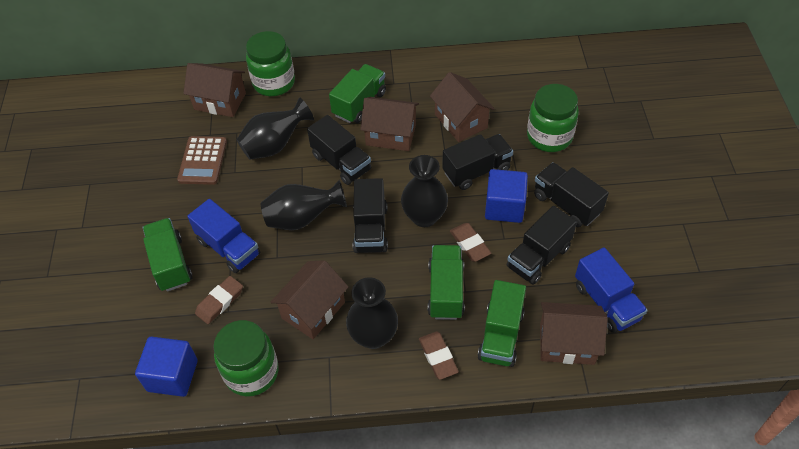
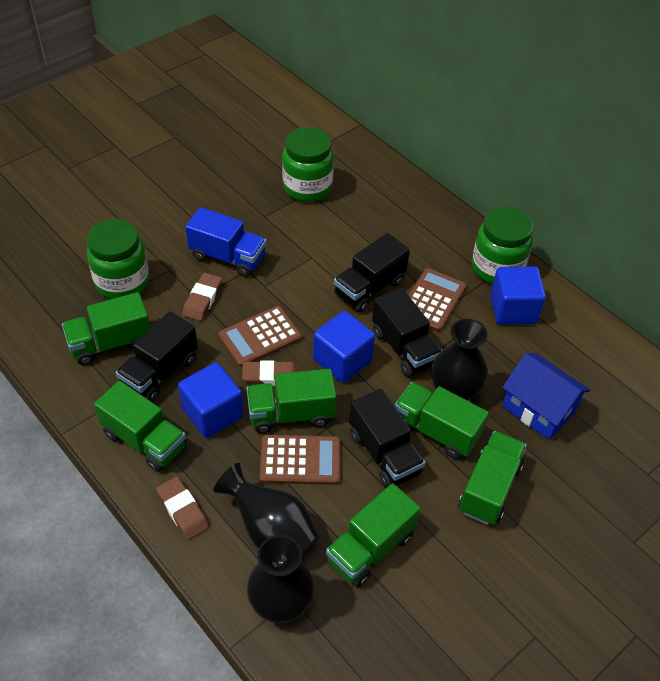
black truck: 5 -> 4
black vase: 4 -> 3
blue cube: 2 -> 3
blue house: 0 -> 1
blue truck: 2 -> 1
brown calculator: 1 -> 3
brown house: 5 -> 0
green truck: 4 -> 6

